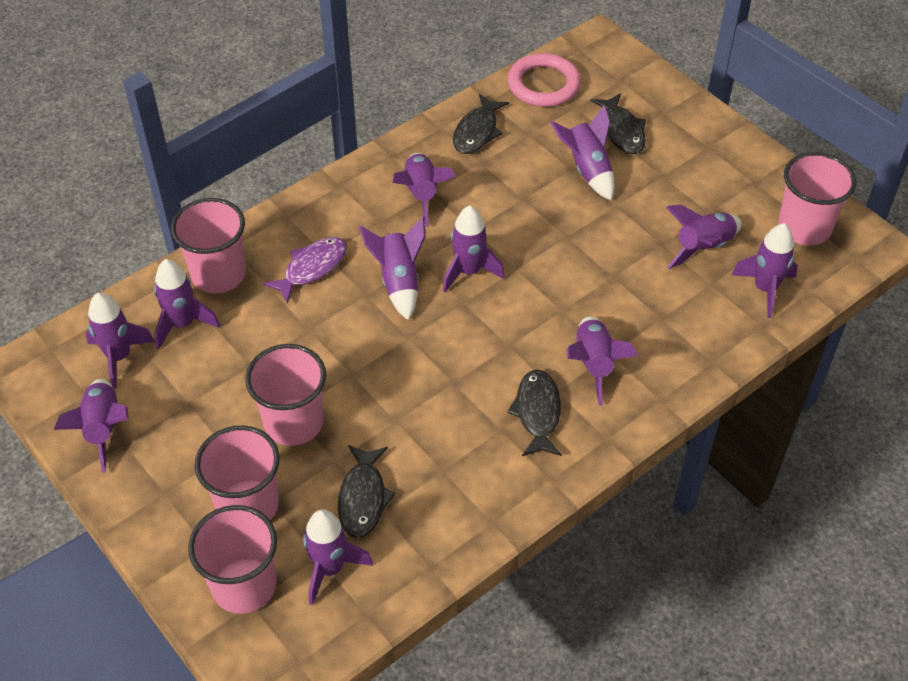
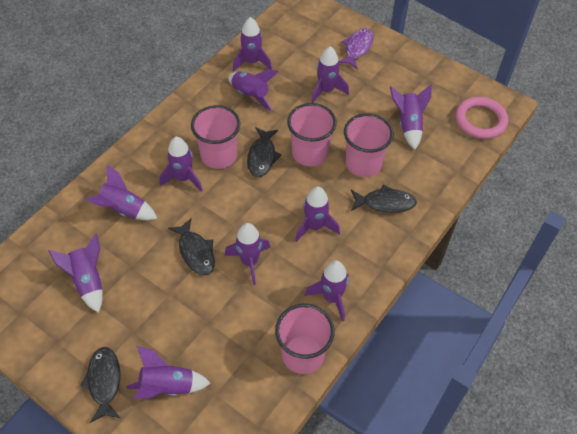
pink cup: 5 -> 4

